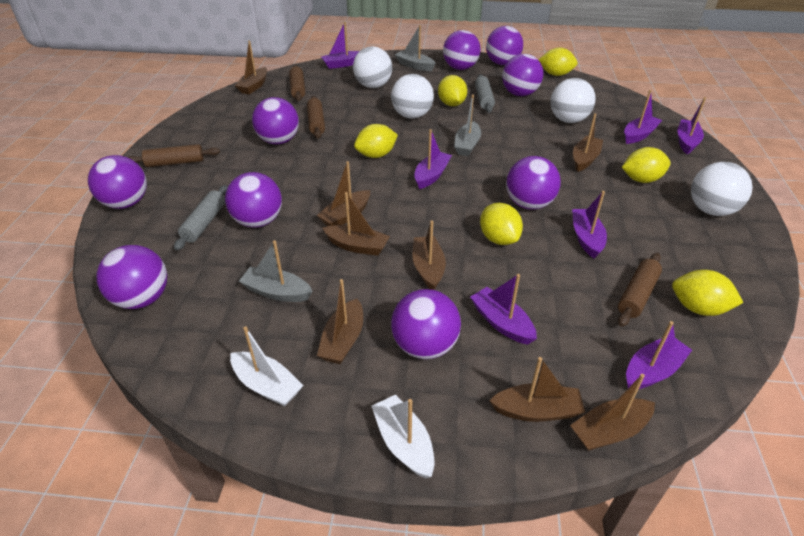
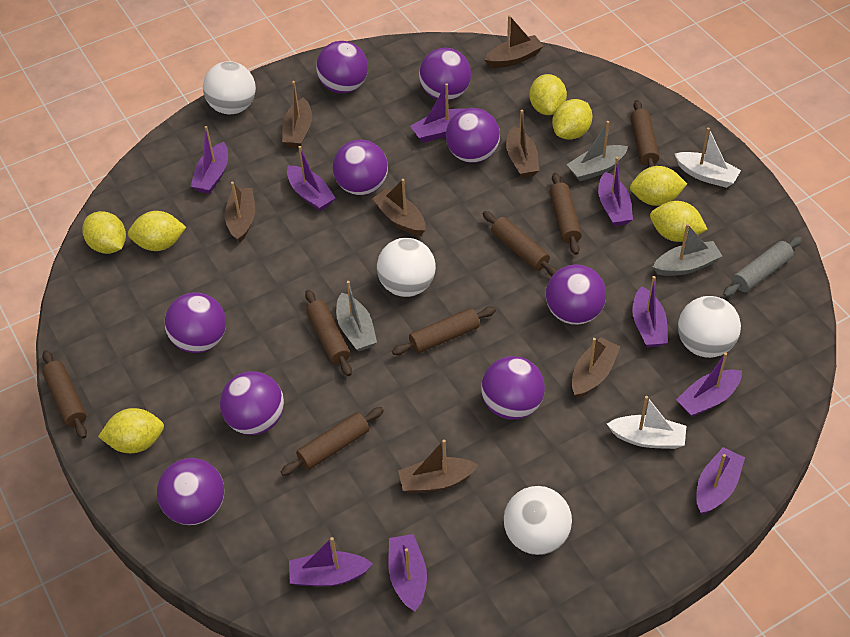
brown boat: 8 -> 7
brown rolling pin: 4 -> 7
grey rolling pin: 2 -> 1
purple boat: 7 -> 9
yellow lemon: 6 -> 7

